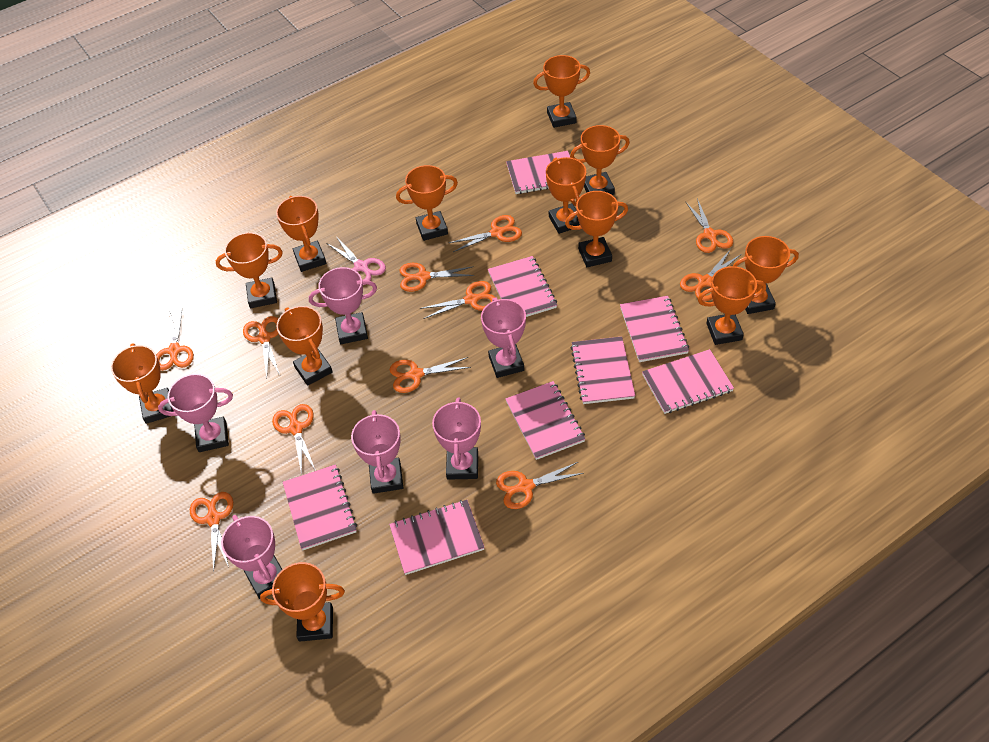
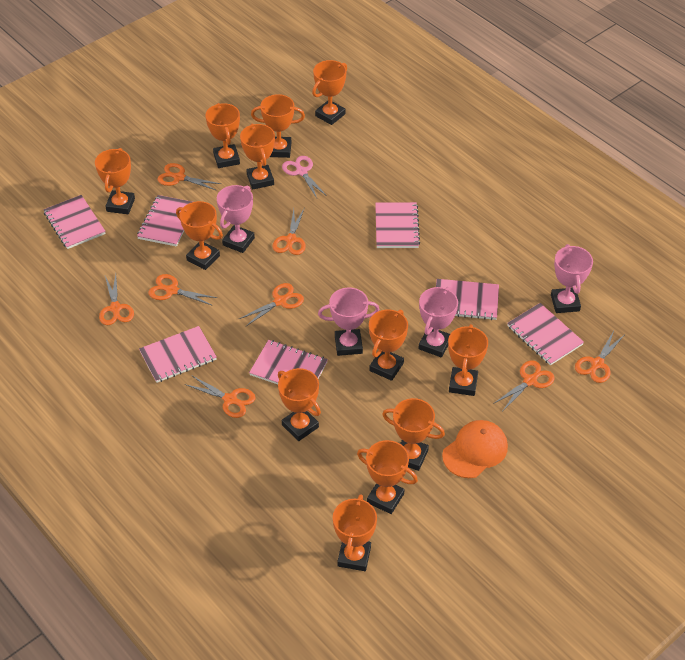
orange cap: 0 -> 1
orange scissors: 11 -> 8
pink notebook: 8 -> 7
pink trophy: 6 -> 4

